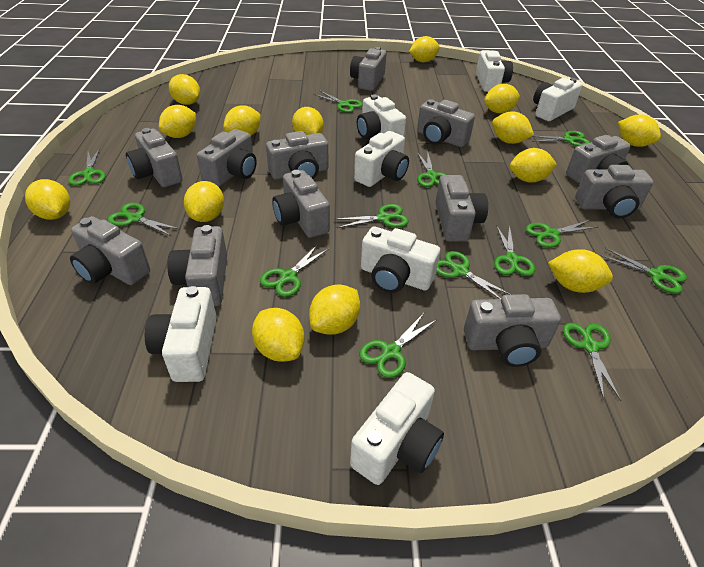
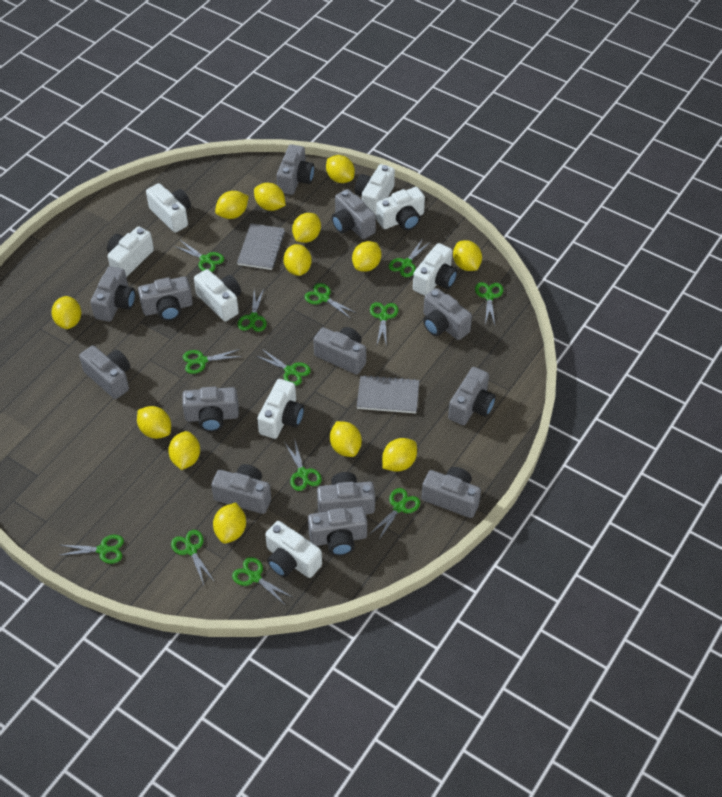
grey camera: 12 -> 13
grey notebook: 0 -> 2
white camera: 7 -> 8
yellow lemon: 14 -> 13

